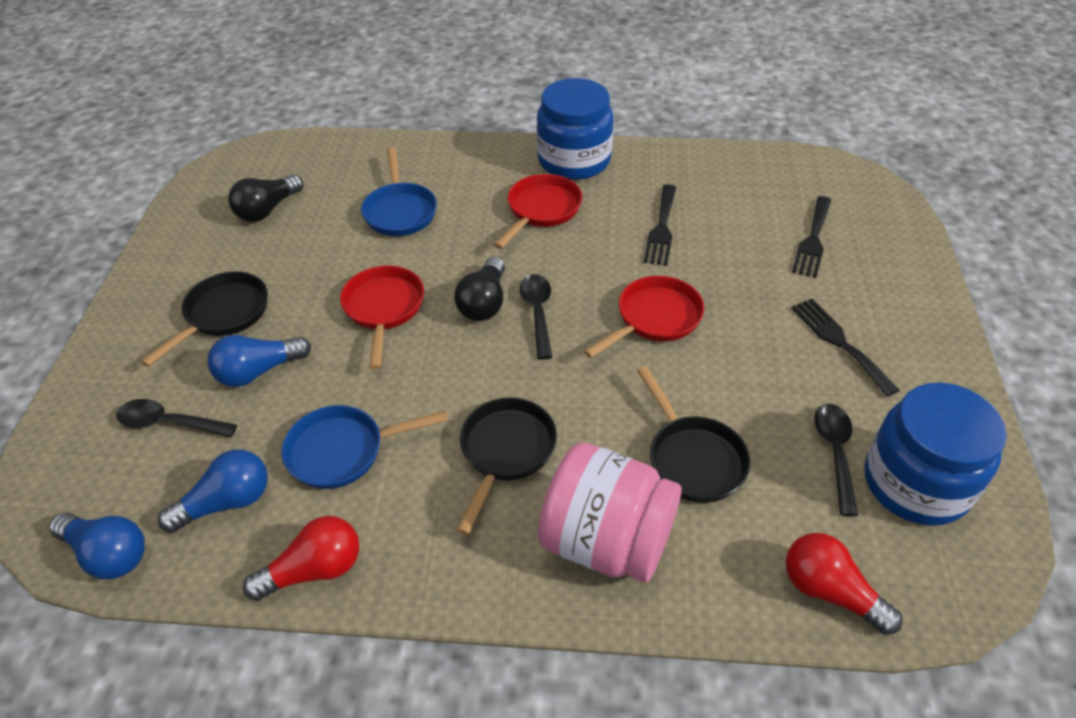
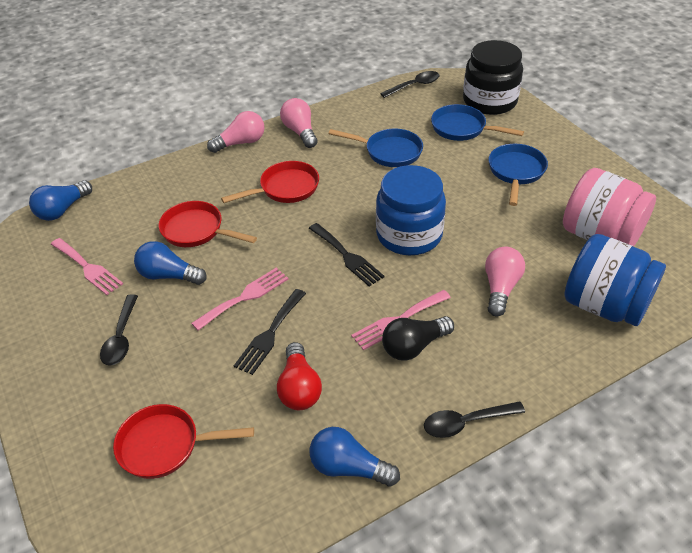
black fork: 3 -> 2
black jar: 0 -> 1
black light bulb: 2 -> 1
black pan: 3 -> 0
blue pan: 2 -> 3
pink fork: 0 -> 3
pink light bulb: 0 -> 3
red light bulb: 2 -> 1

